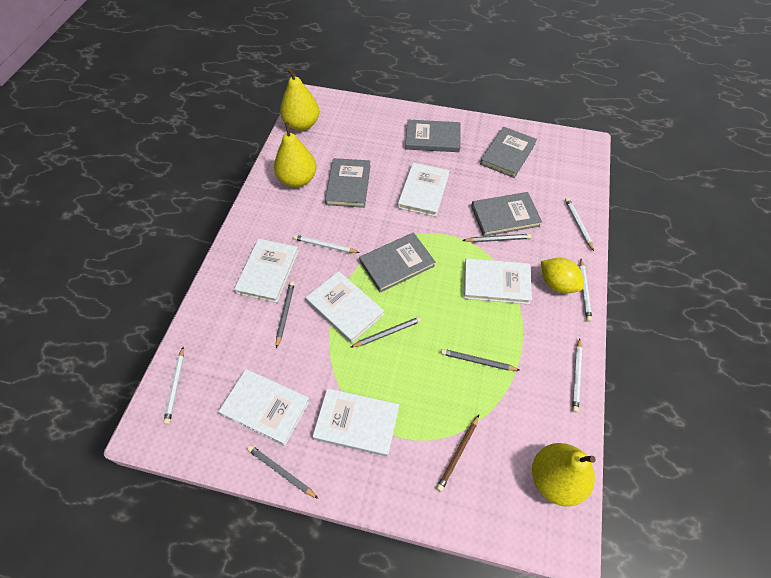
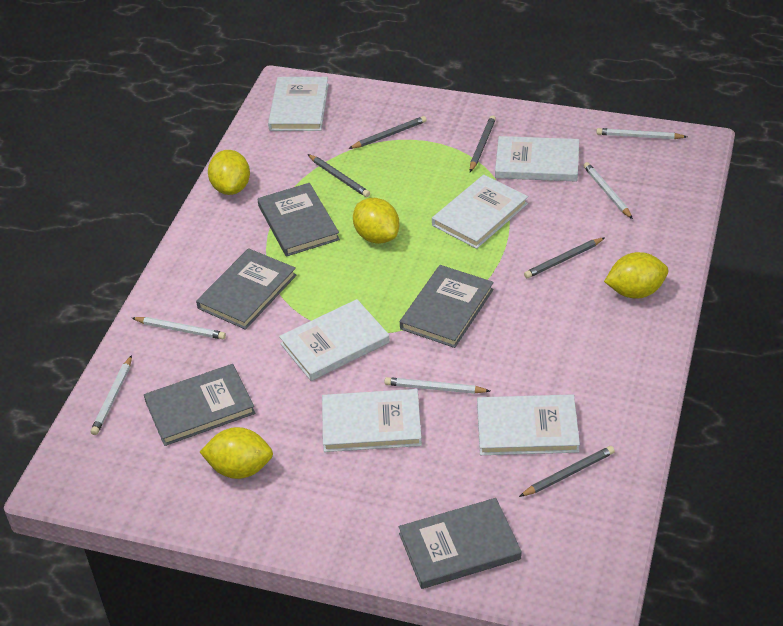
brown pencil: 1 -> 0
yellow lemon: 1 -> 4
yellow pear: 3 -> 0

